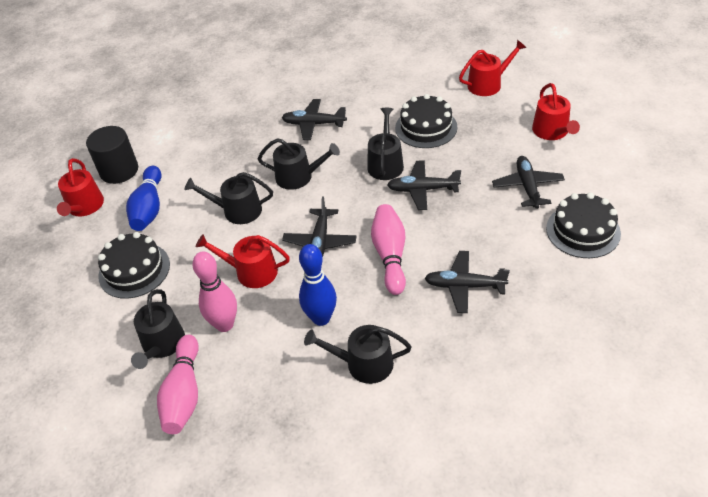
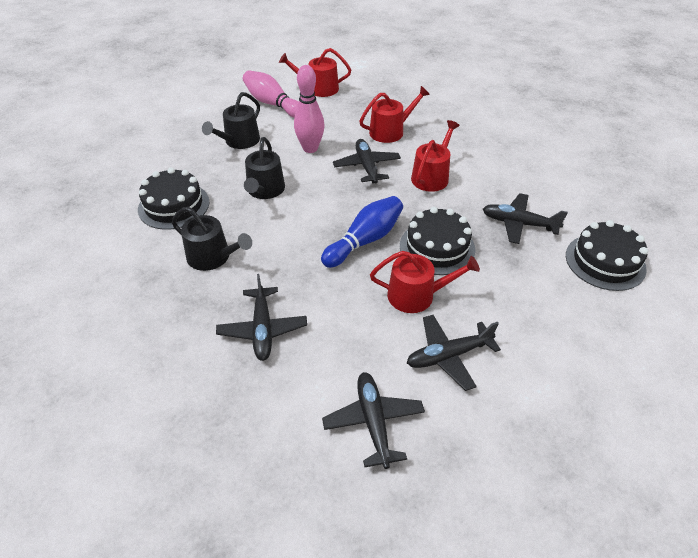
black cylinder: 1 -> 0
black watering can: 5 -> 3
blue bowling pin: 2 -> 1
pink bowling pin: 3 -> 2

